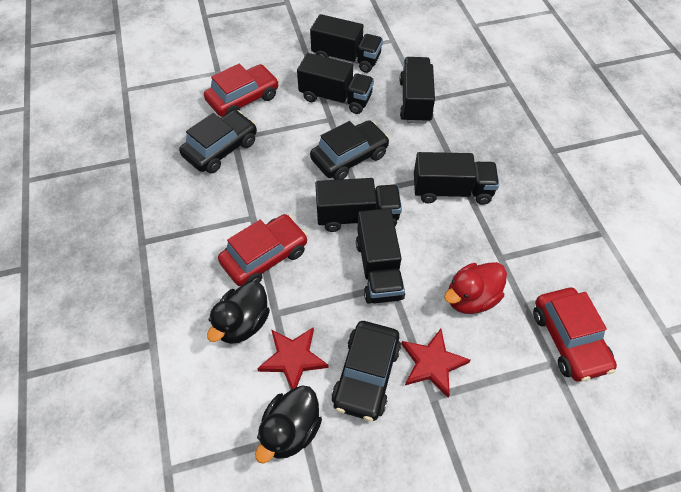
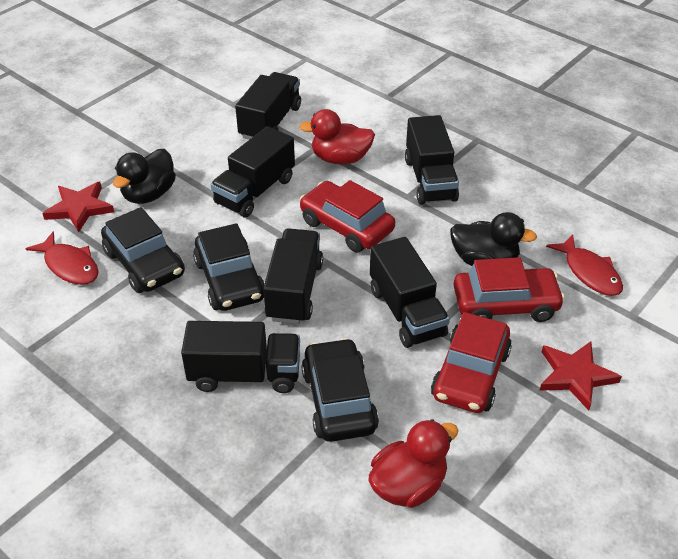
red duck: 1 -> 2
red fish: 0 -> 2

